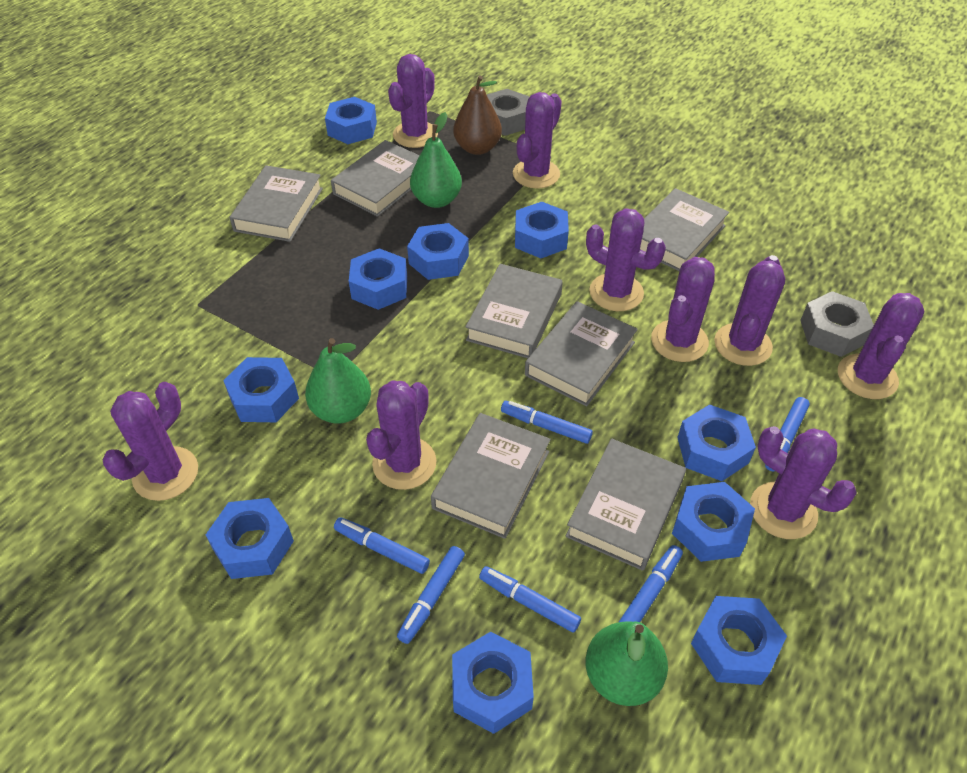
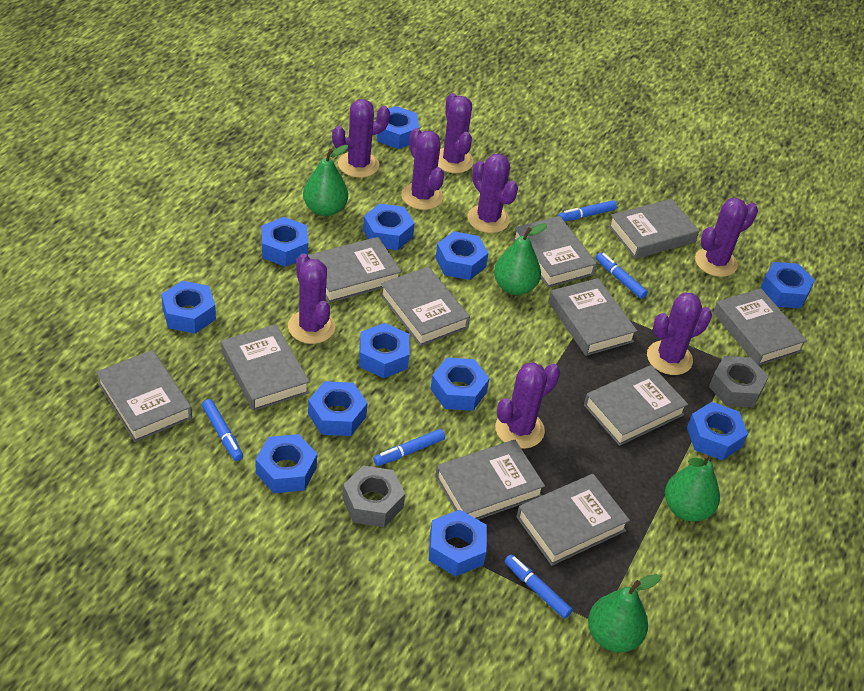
blue marker: 6 -> 5
blue nut: 10 -> 12
brown pear: 1 -> 0
green pear: 3 -> 4
grey book: 7 -> 11
purple cactus: 9 -> 8

